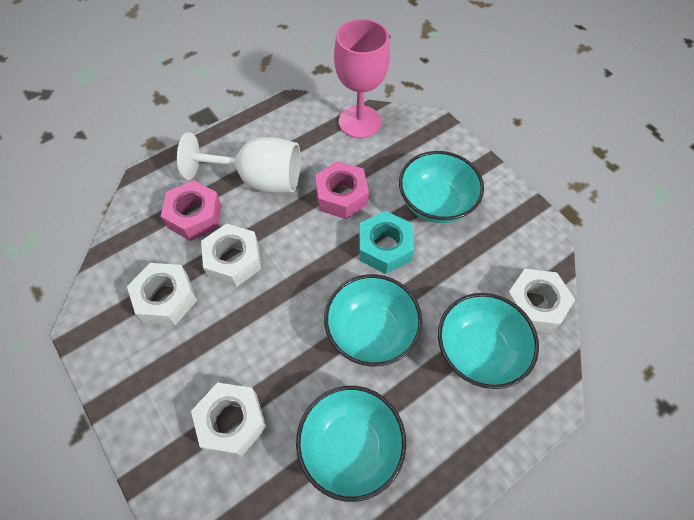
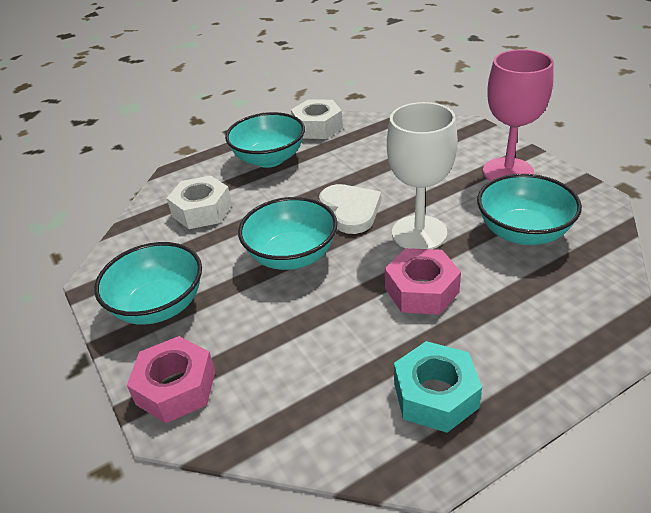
white heart: 0 -> 1
white nut: 4 -> 2

